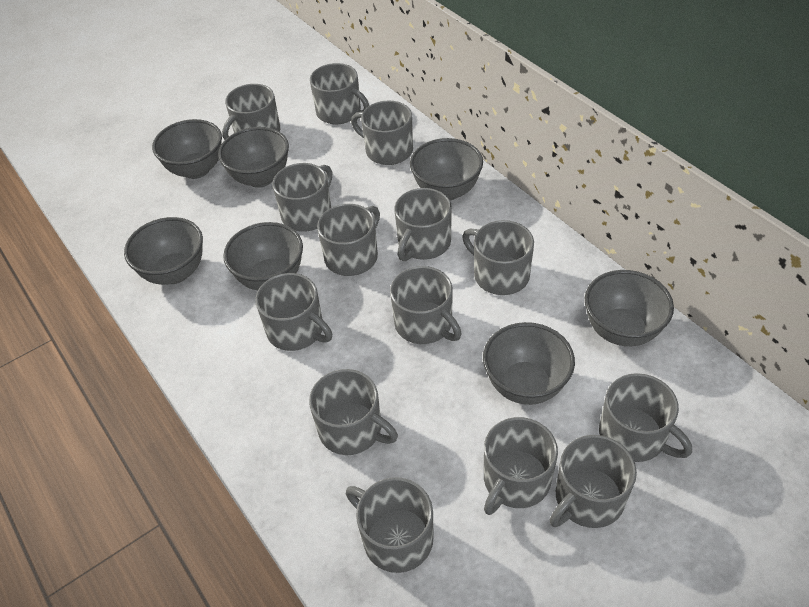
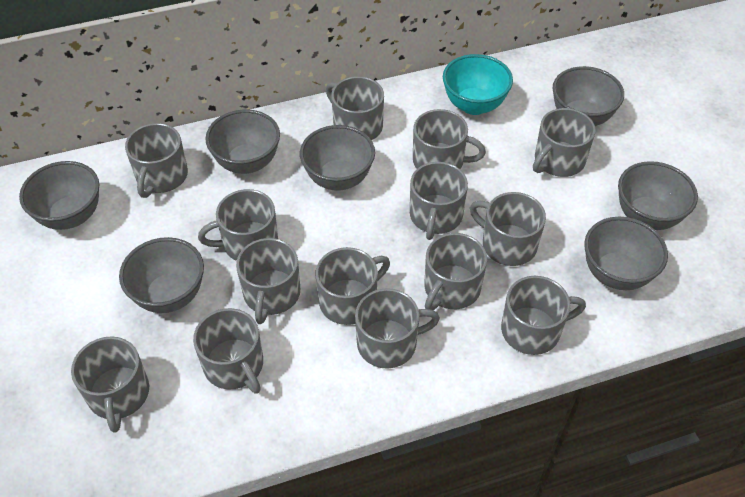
turquoise bowl: 0 -> 1

